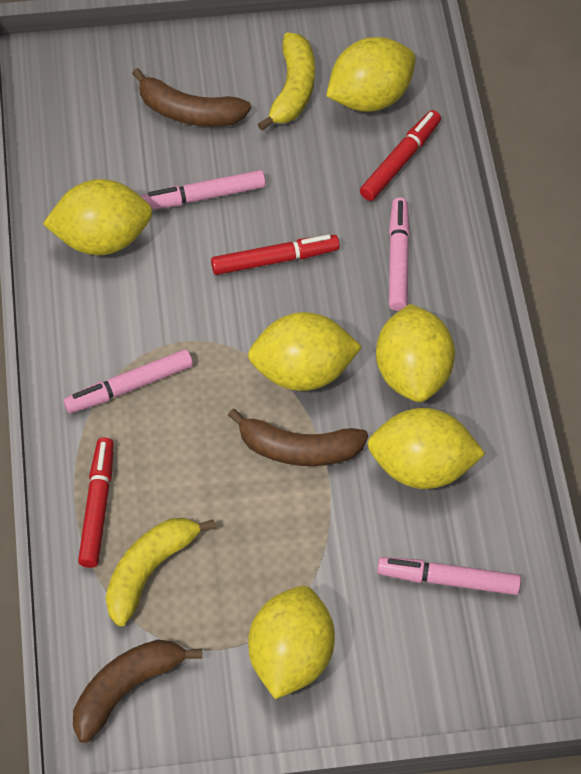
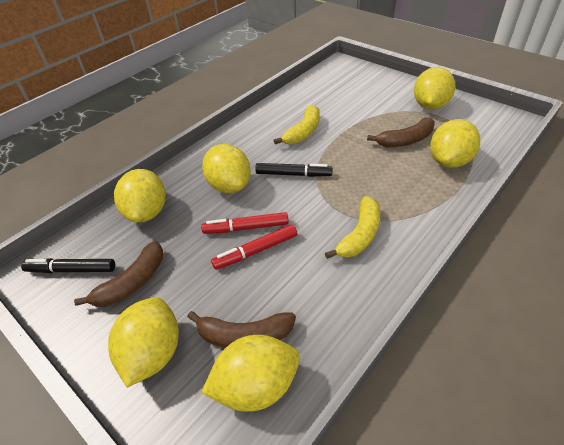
black marker: 0 -> 2
pink marker: 4 -> 0
red marker: 3 -> 2

